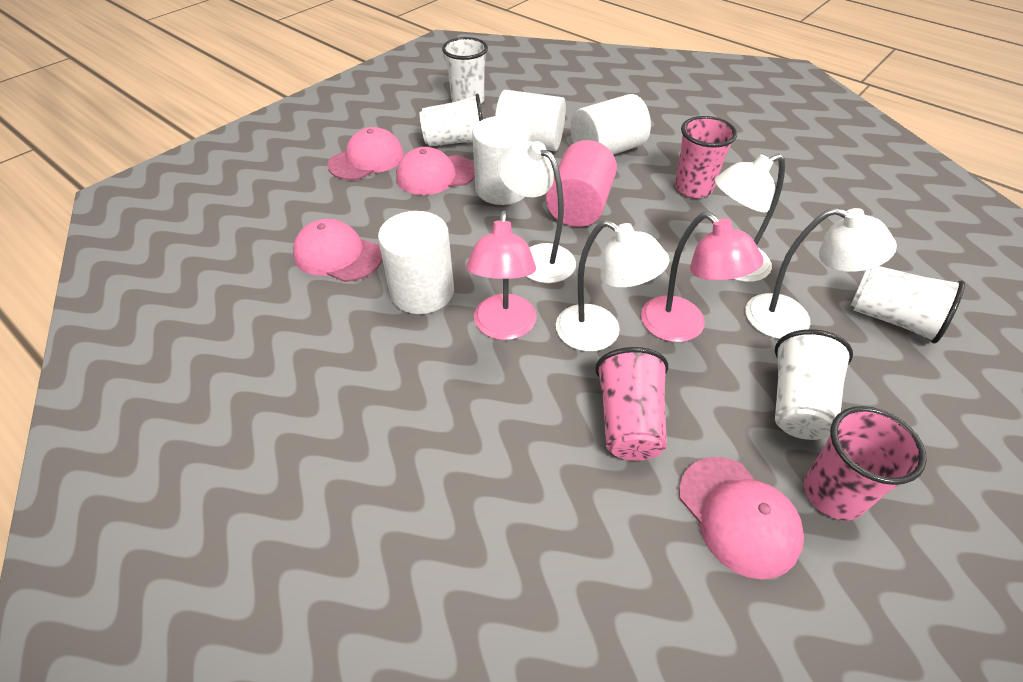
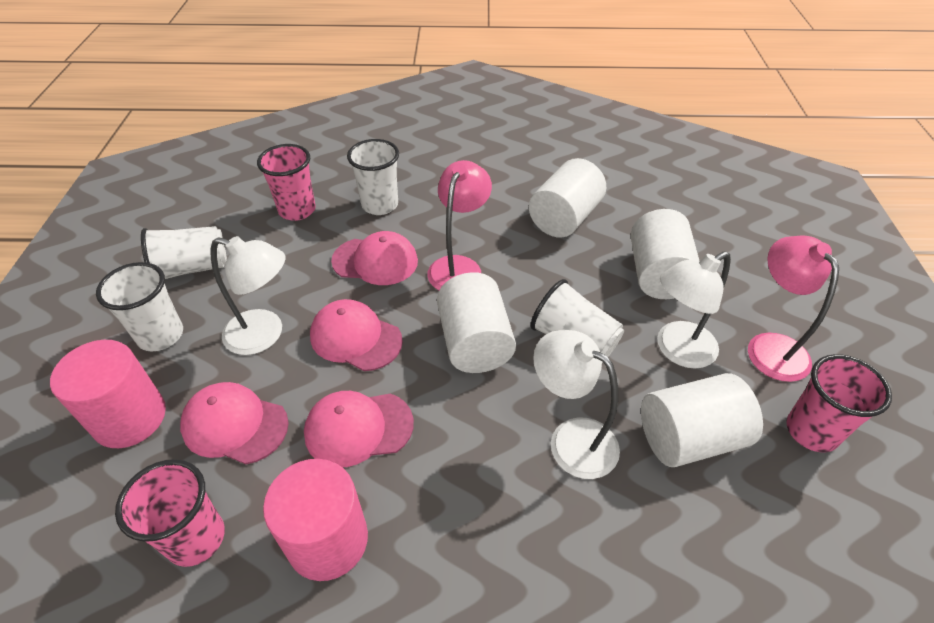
pink cylinder: 1 -> 2
white lamp: 4 -> 3

